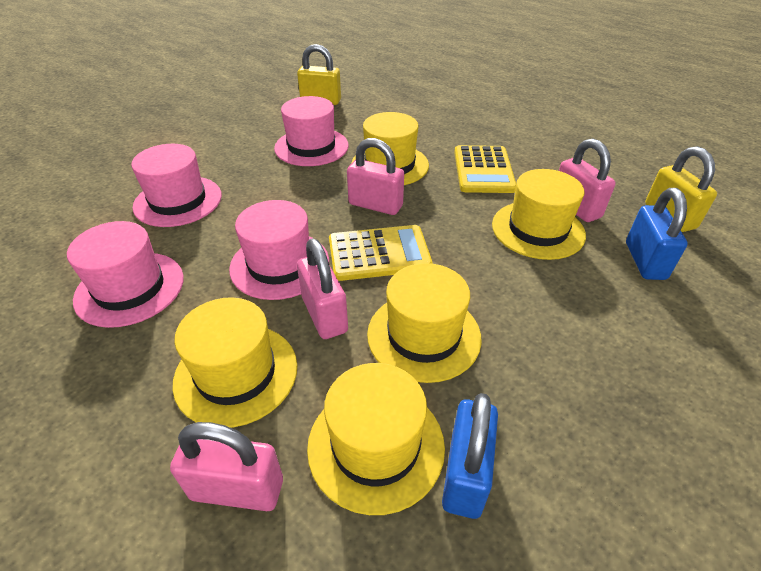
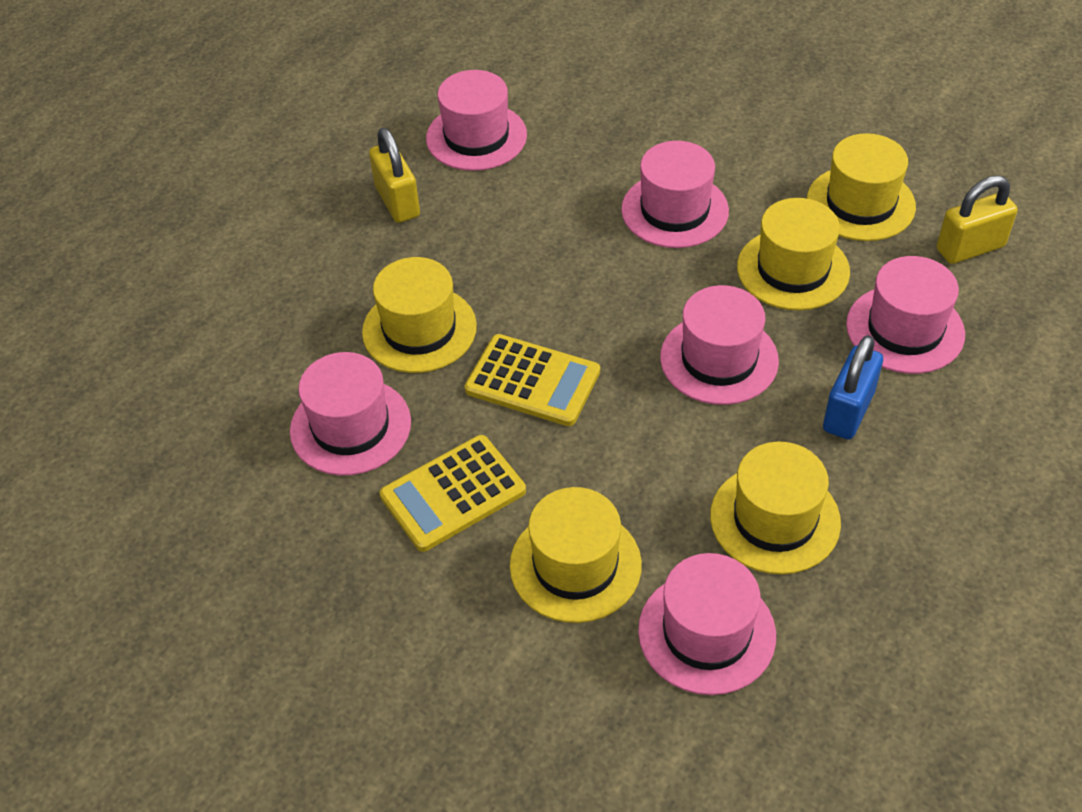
blue padlock: 2 -> 1
pink hat: 4 -> 6
pink padlock: 4 -> 0

